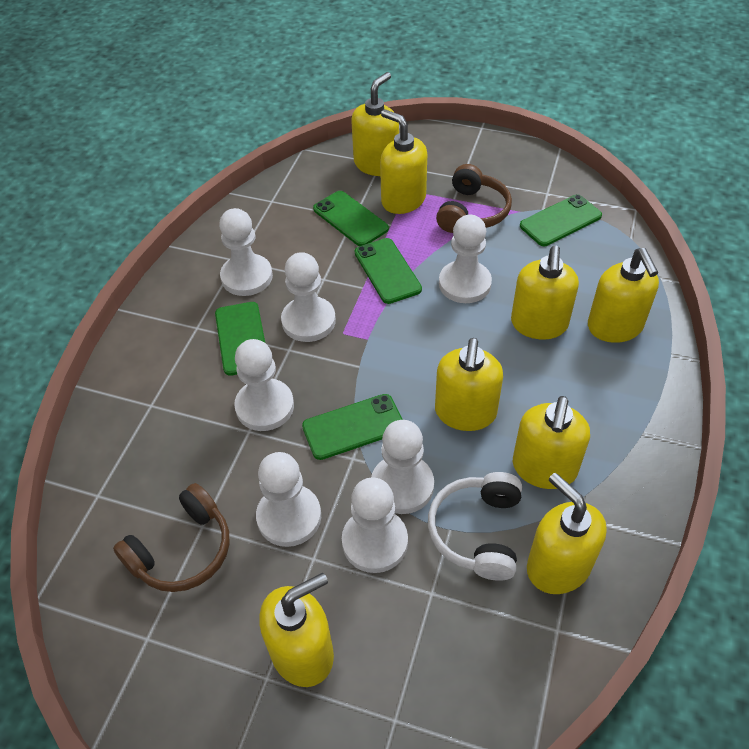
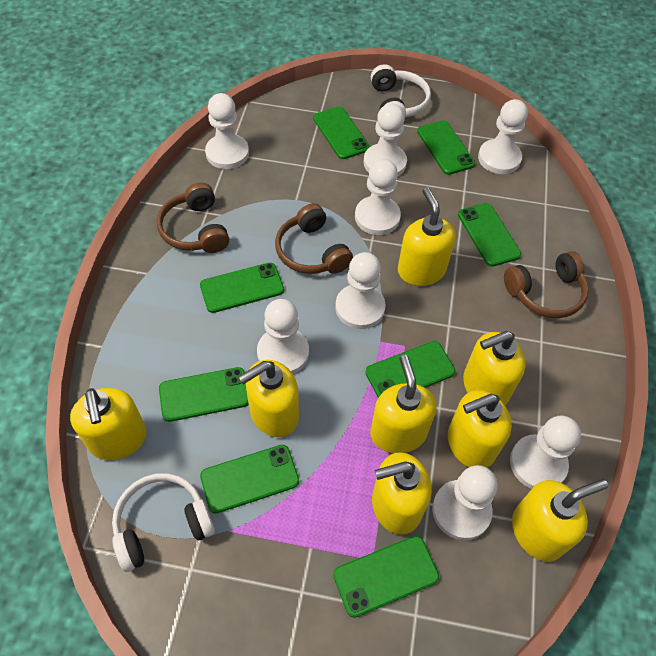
brown headphones: 2 -> 3
green phone: 5 -> 8
white headphones: 1 -> 2
white pawn: 7 -> 8

